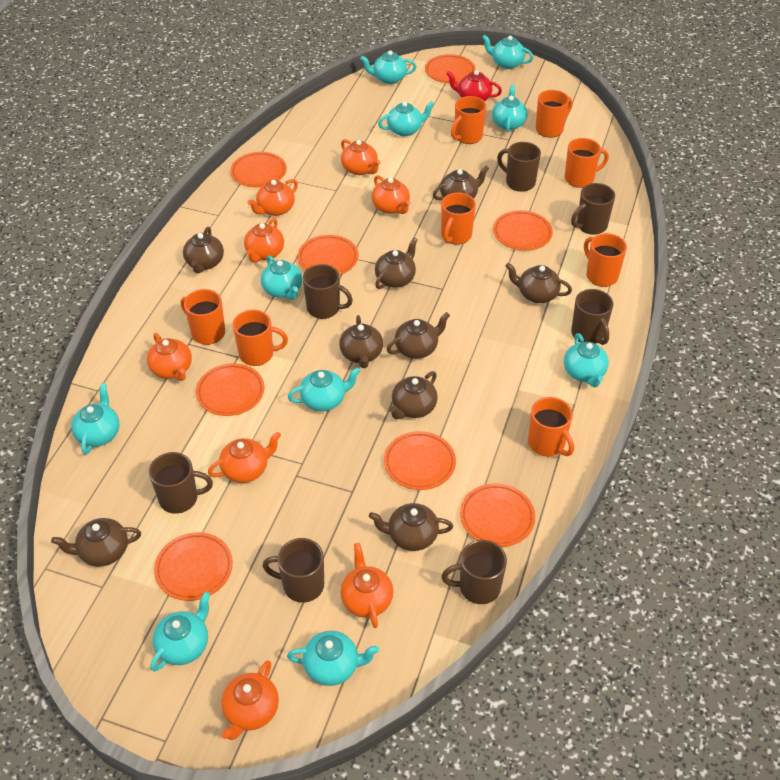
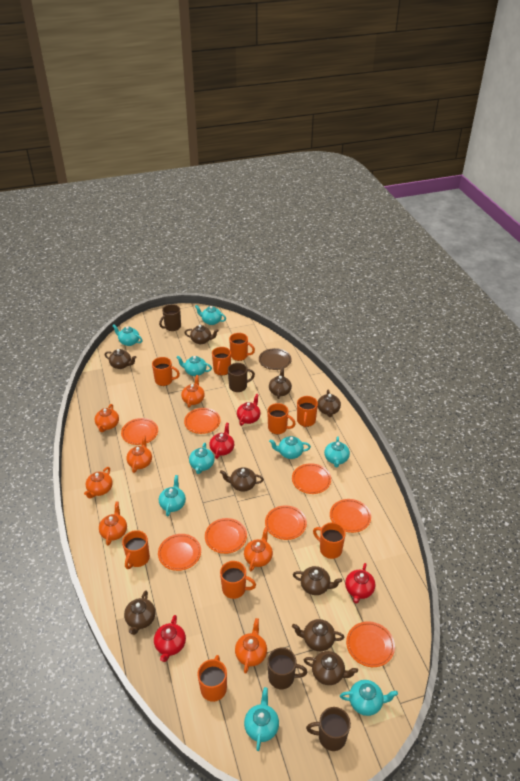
brown mug: 7 -> 4
brown plate: 0 -> 1
orange mug: 8 -> 9
orange teapot: 8 -> 7
red teapot: 1 -> 4
turquoise teapot: 10 -> 9

